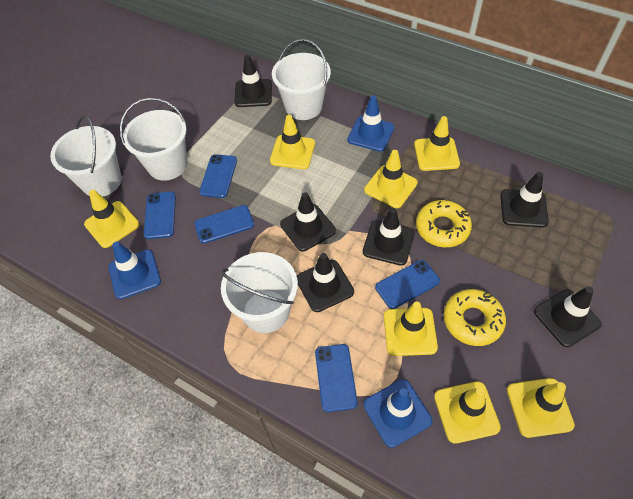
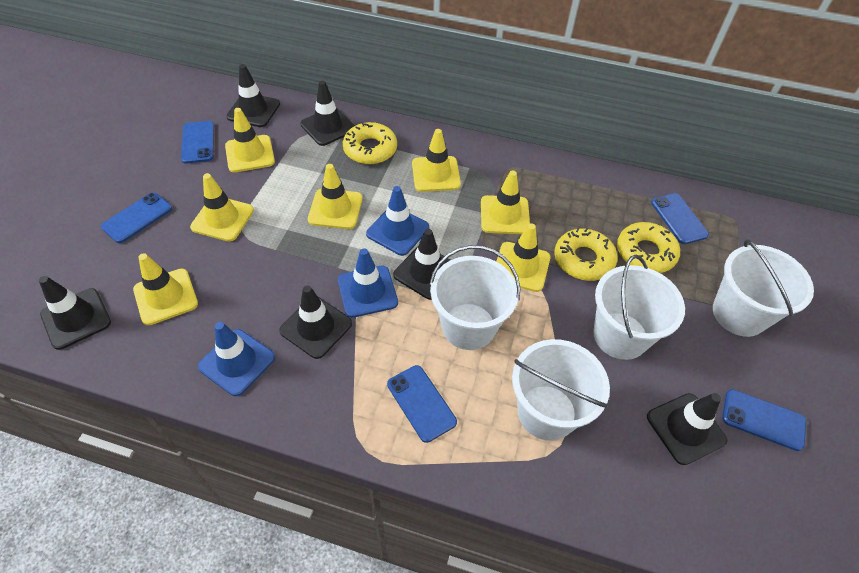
yellow donut: 2 -> 3

